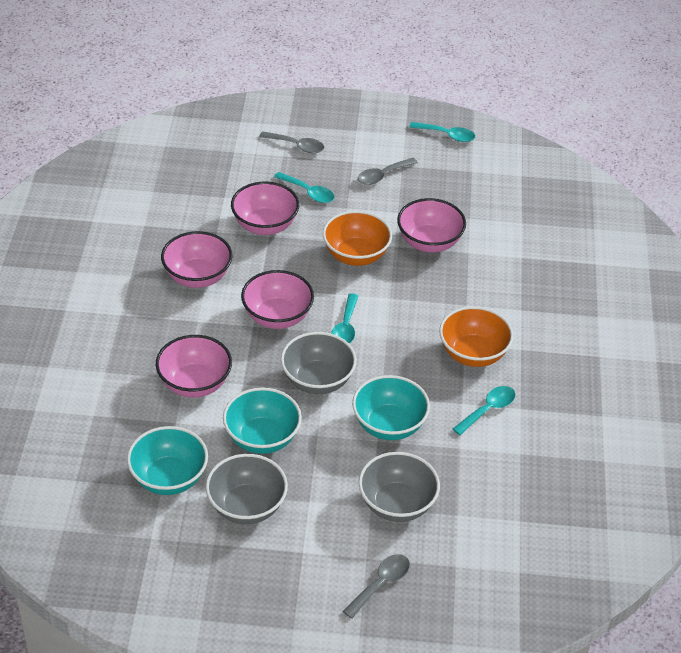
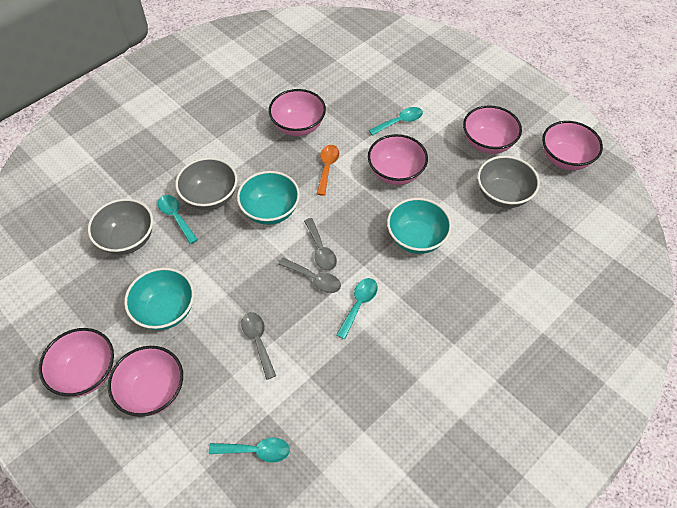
orange bowl: 2 -> 0
orange spoon: 0 -> 1
pink bowl: 5 -> 6

